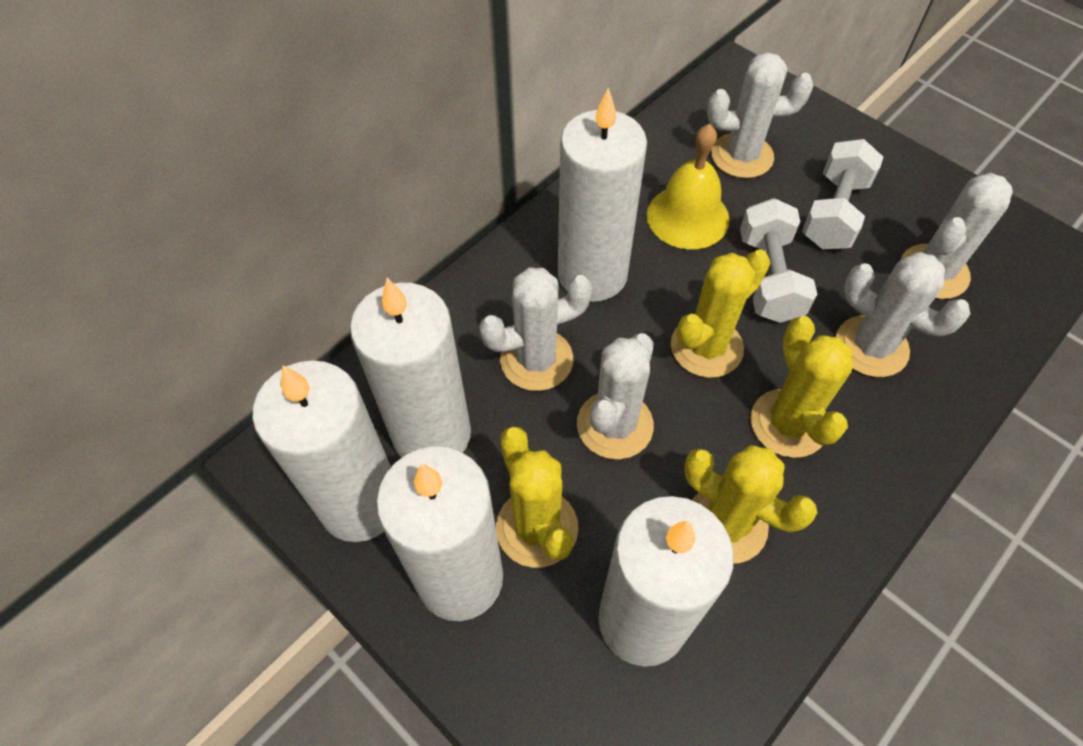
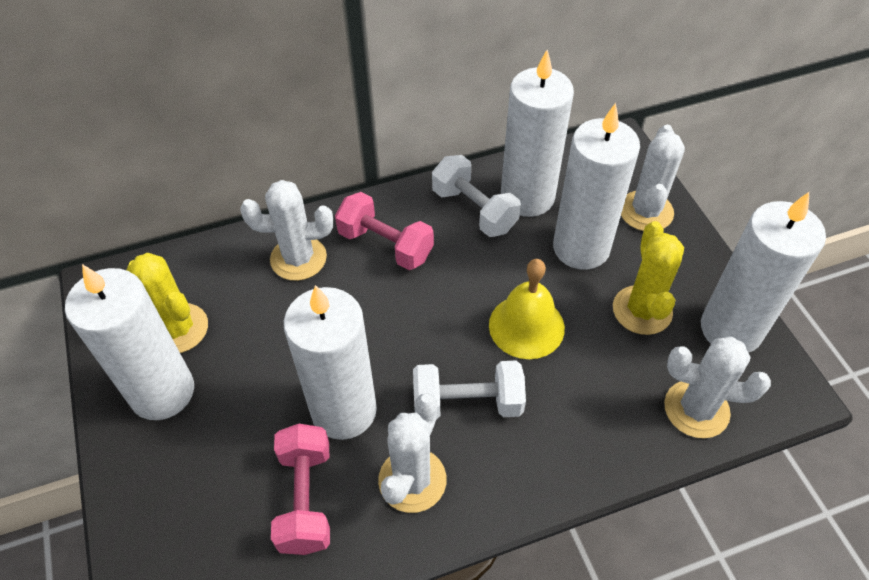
pink dumbbell: 0 -> 2
white cactus: 5 -> 4
yellow cactus: 4 -> 2

